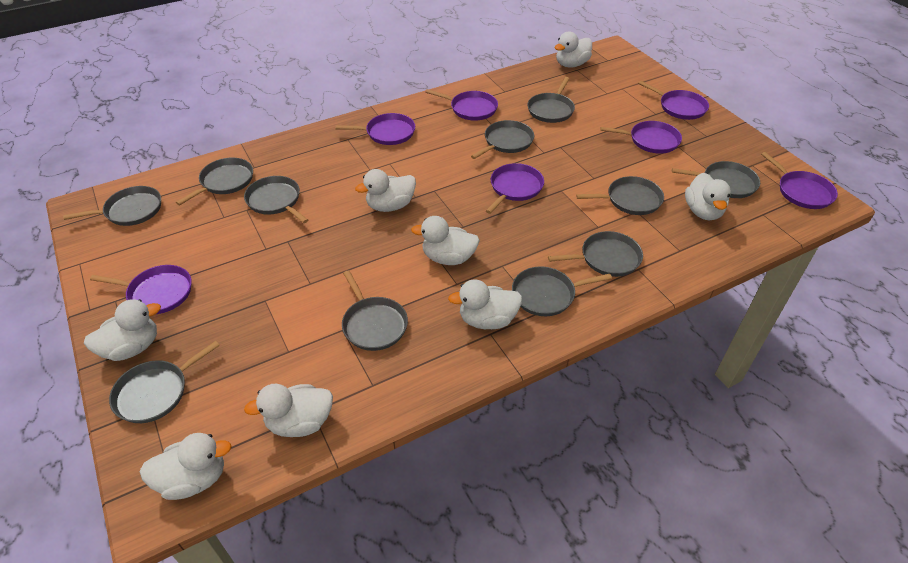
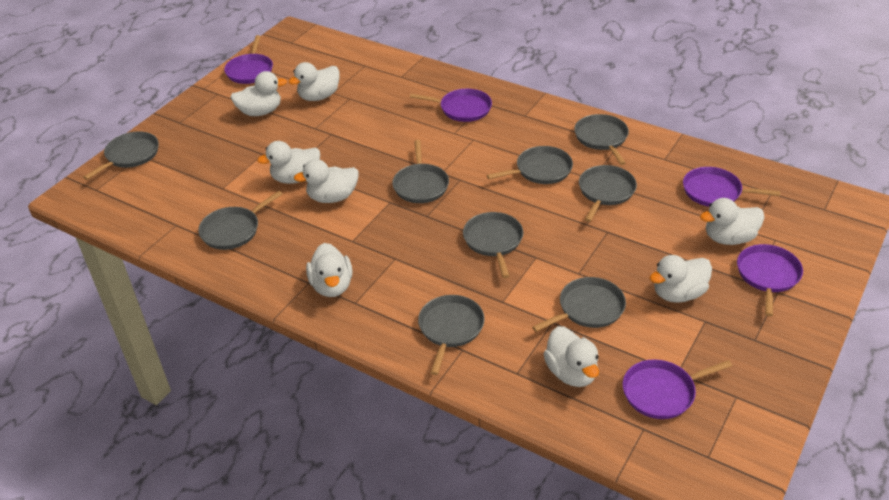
grey pan: 11 -> 9
purple pan: 7 -> 5

